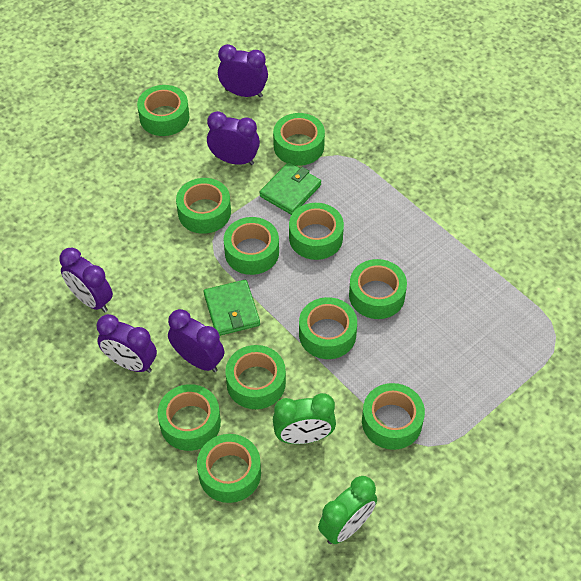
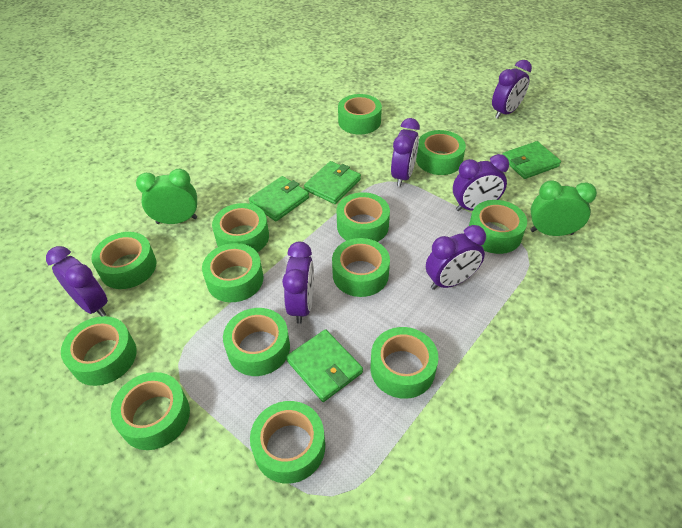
green tape: 11 -> 13
green wallet: 2 -> 4
purple clock: 5 -> 6

